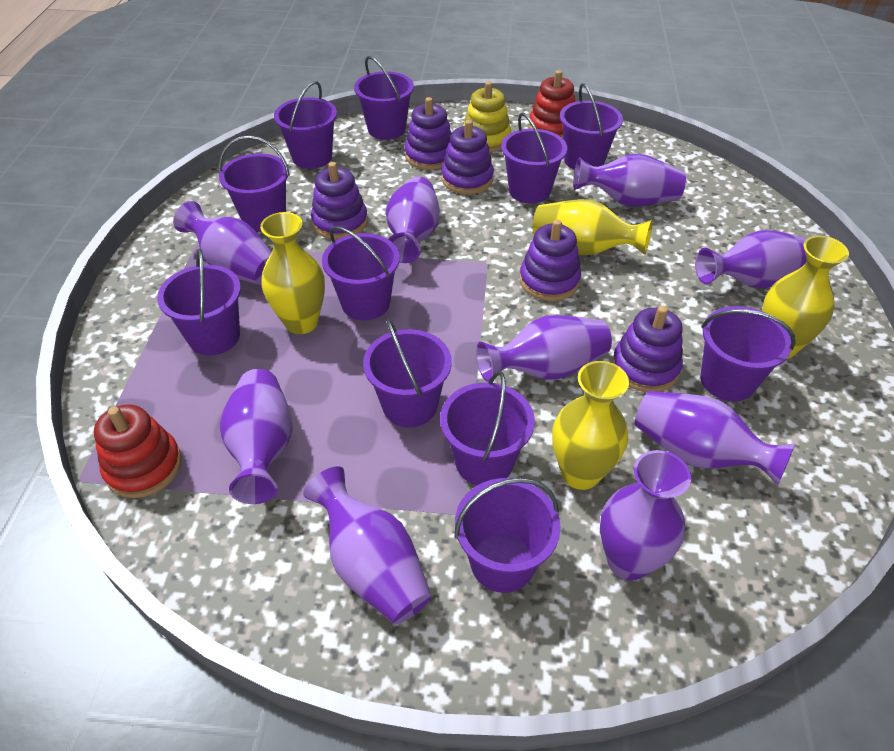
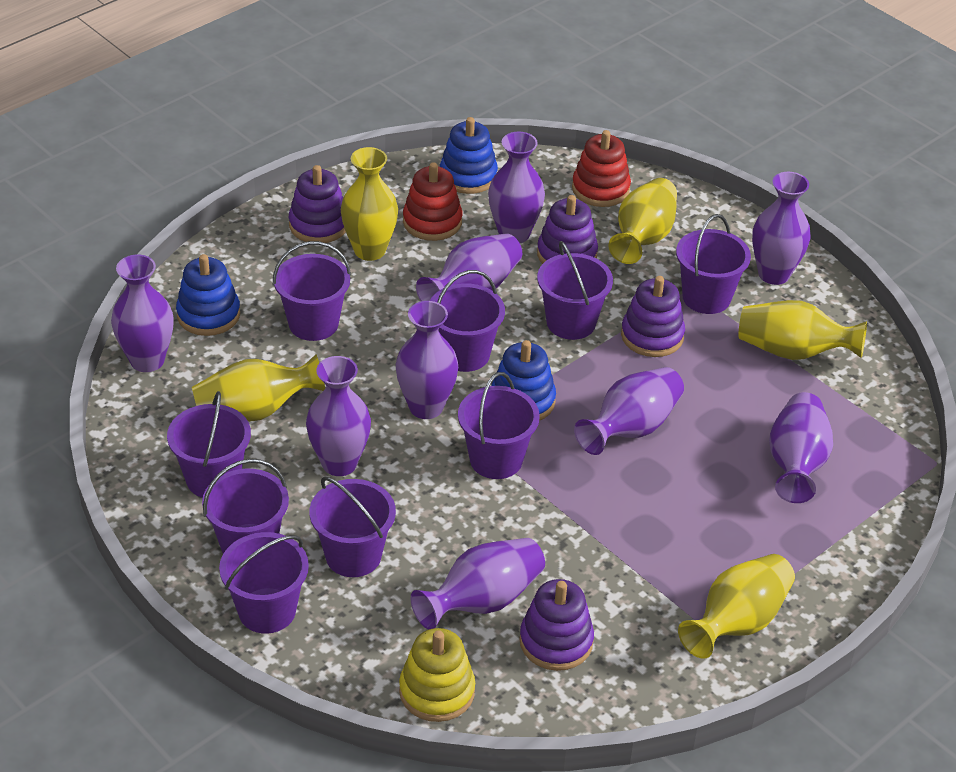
blue stacking toy: 0 -> 3
purple bucket: 11 -> 9
purple stacking toy: 5 -> 4
yellow vase: 4 -> 5

